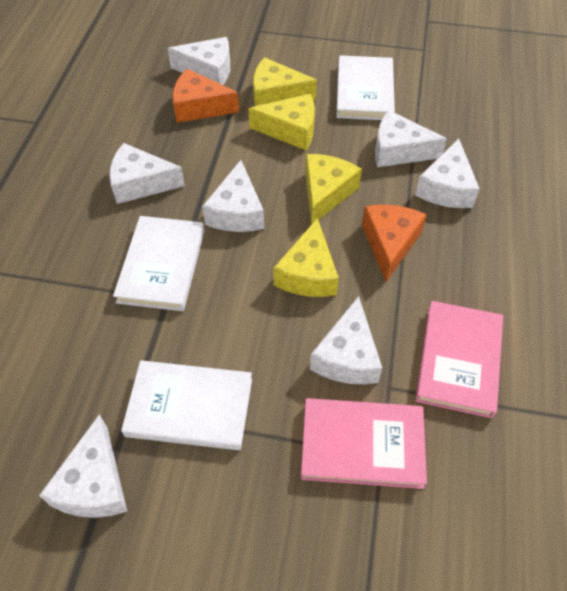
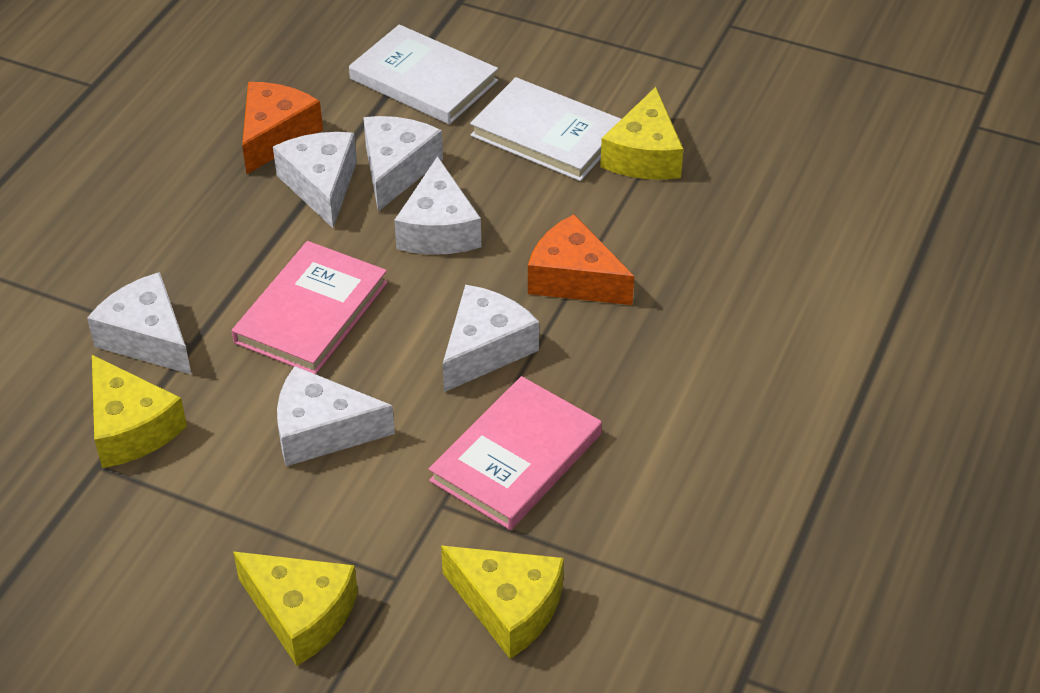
white book: 3 -> 2
white cheese: 7 -> 6

